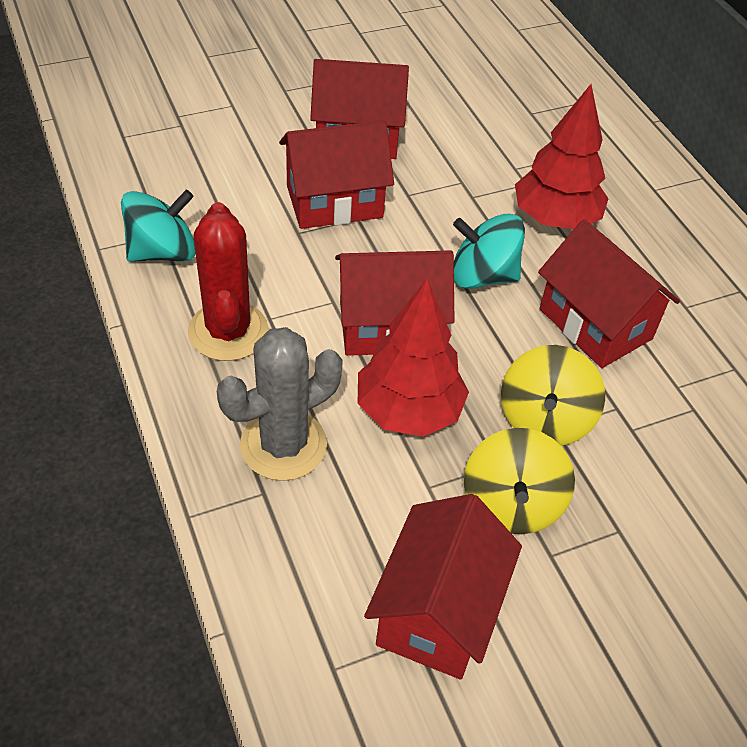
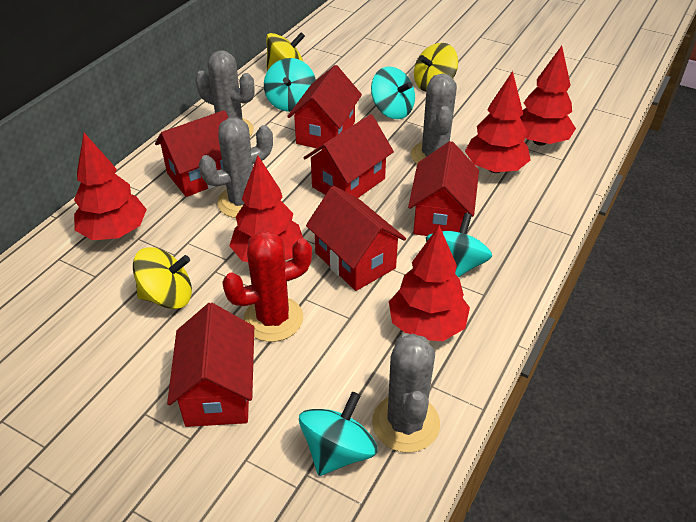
grey cactus: 1 -> 4
red house: 5 -> 6
red tree: 2 -> 5
turquoise spinning top: 2 -> 4
yellow spinning top: 2 -> 3

